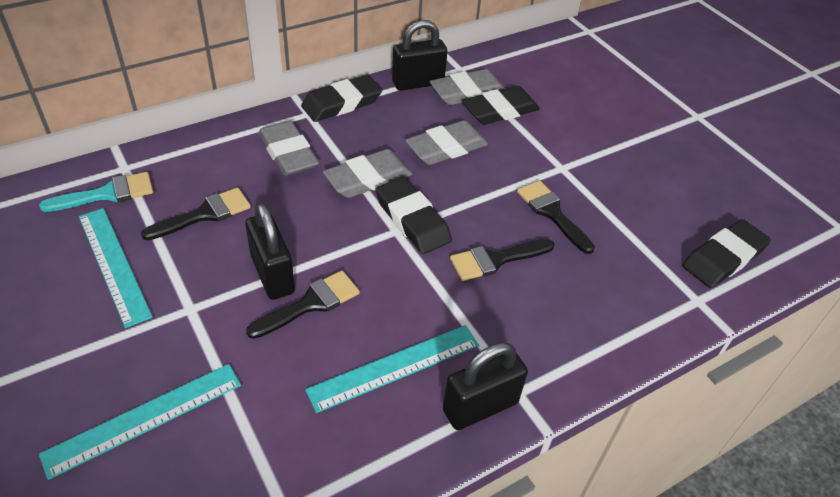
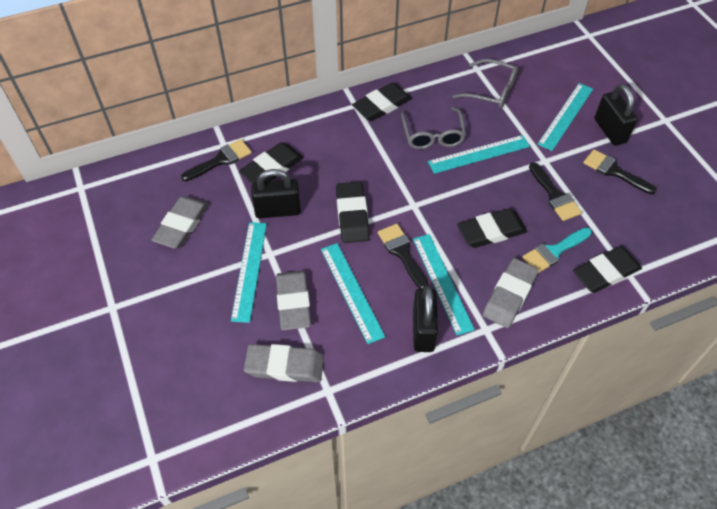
black eraser: 4 -> 5
grey glasses: 0 -> 2
turquoise ruler: 3 -> 5

